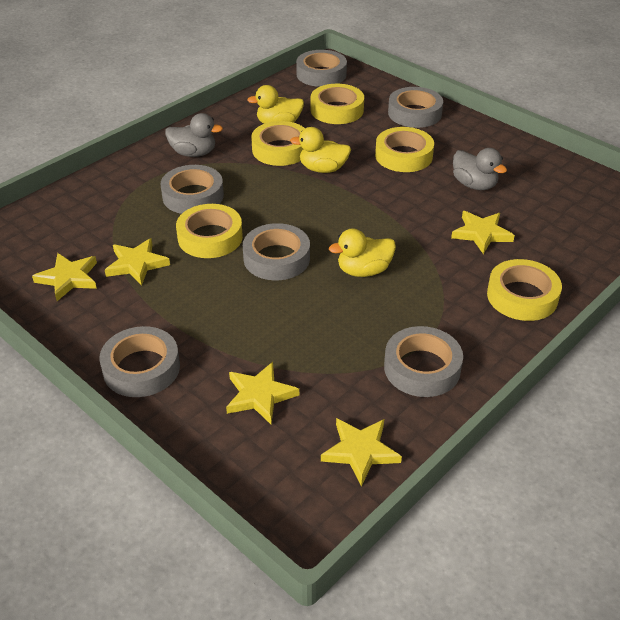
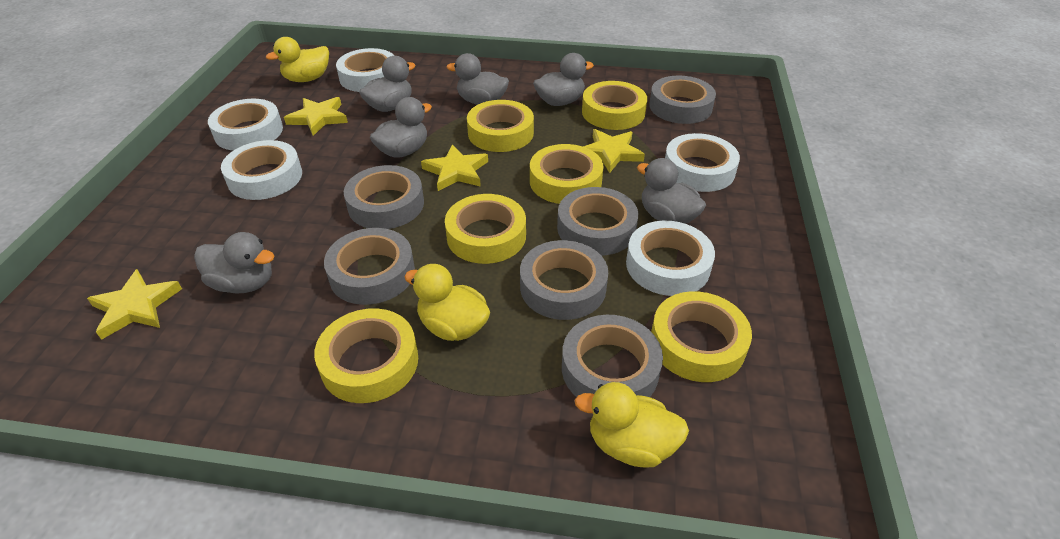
grey duck: 2 -> 6
white tape: 0 -> 5
yellow star: 5 -> 4
yellow tape: 5 -> 6

